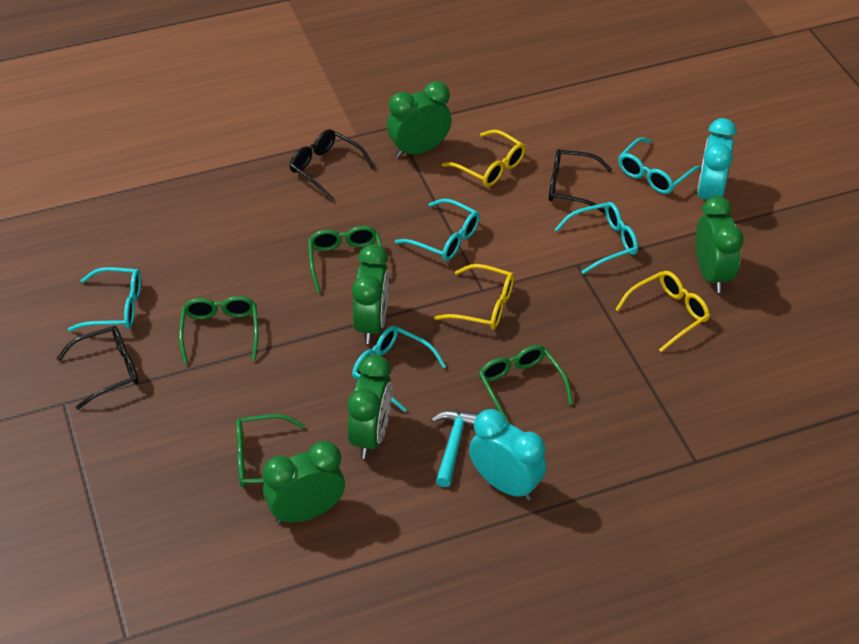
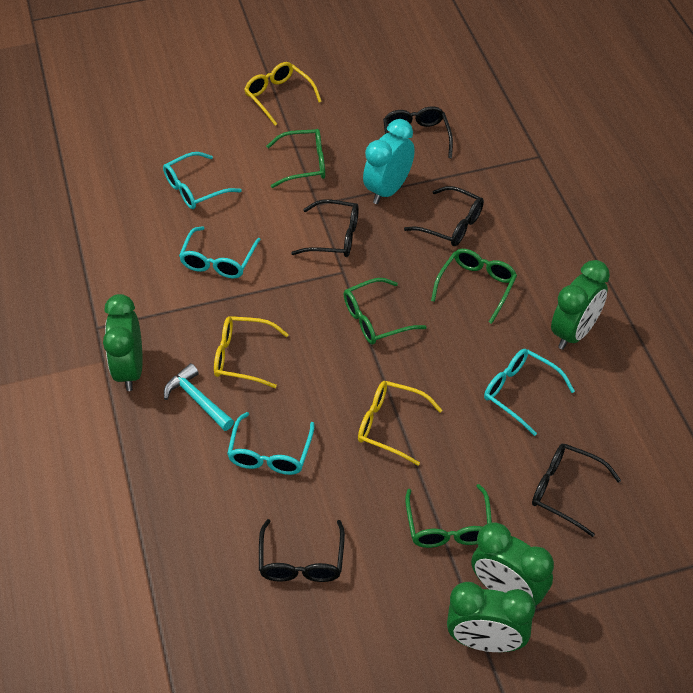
black glasses: 3 -> 5
green clock: 5 -> 4
turquoise clock: 2 -> 1
turquoise glasses: 5 -> 4

